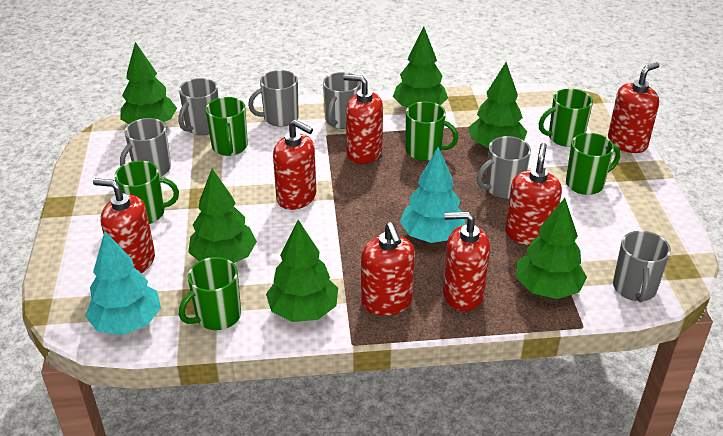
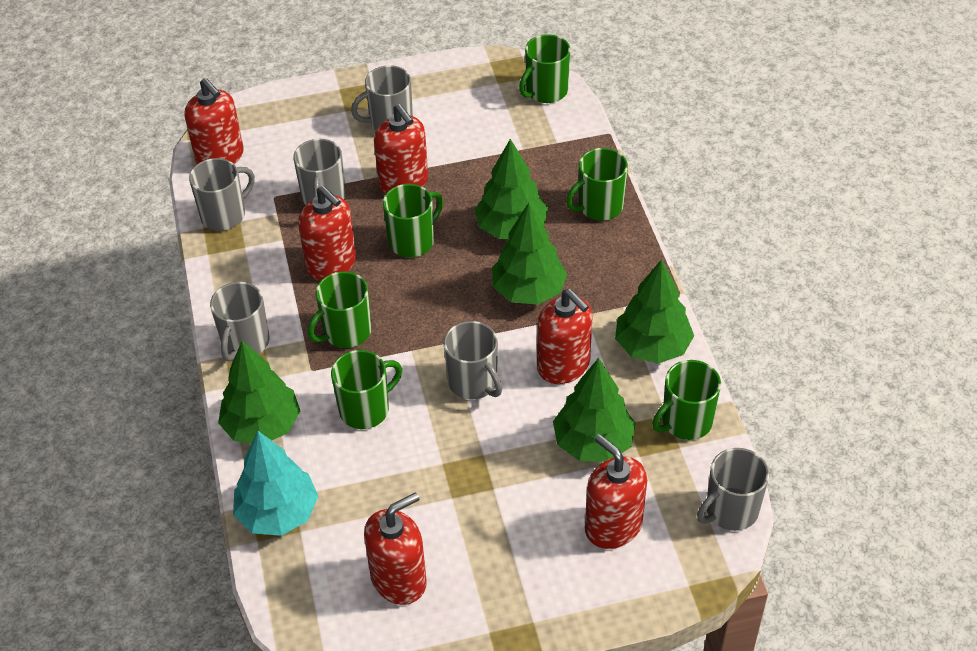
green tree: 6 -> 5
red soap dispenser: 7 -> 6
turquoise tree: 2 -> 1

